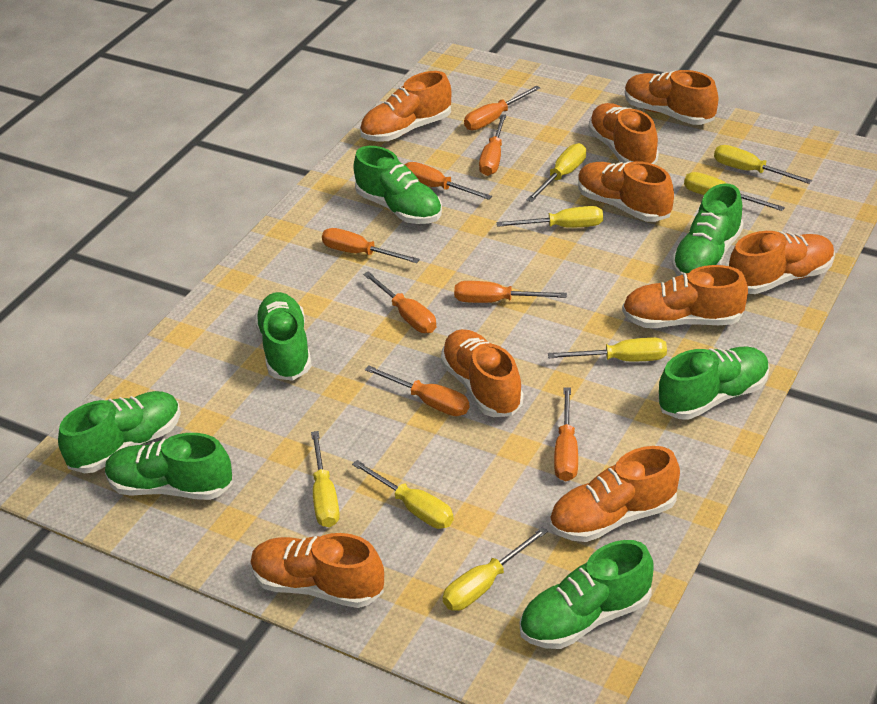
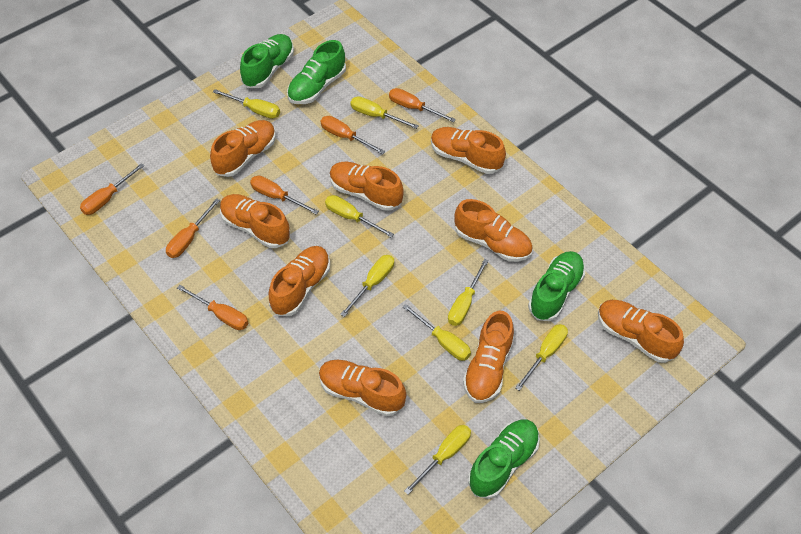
green shoe: 7 -> 4
orange screwdriver: 8 -> 6

